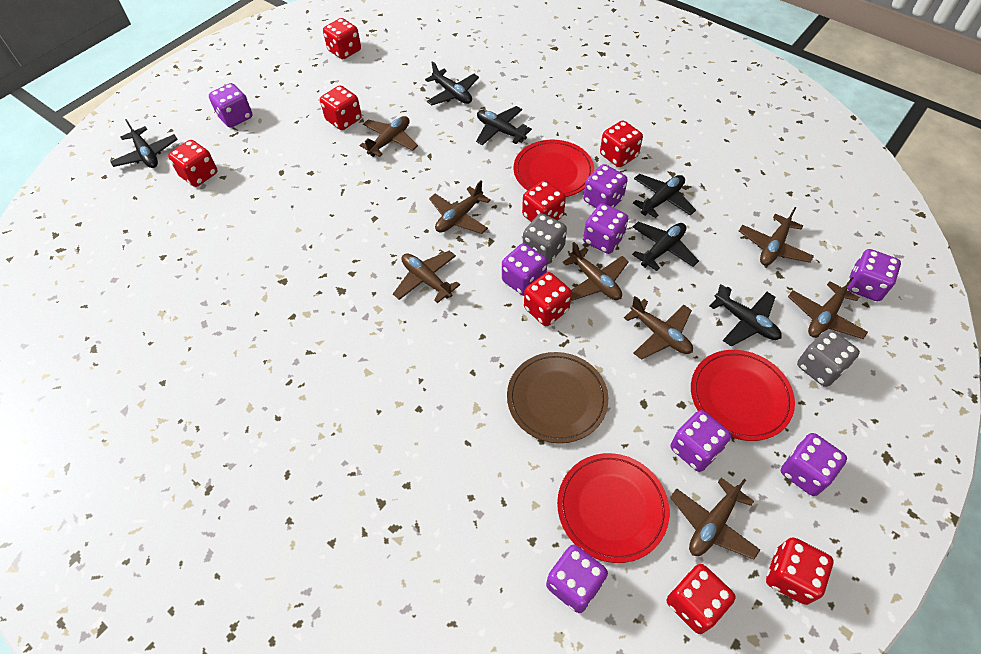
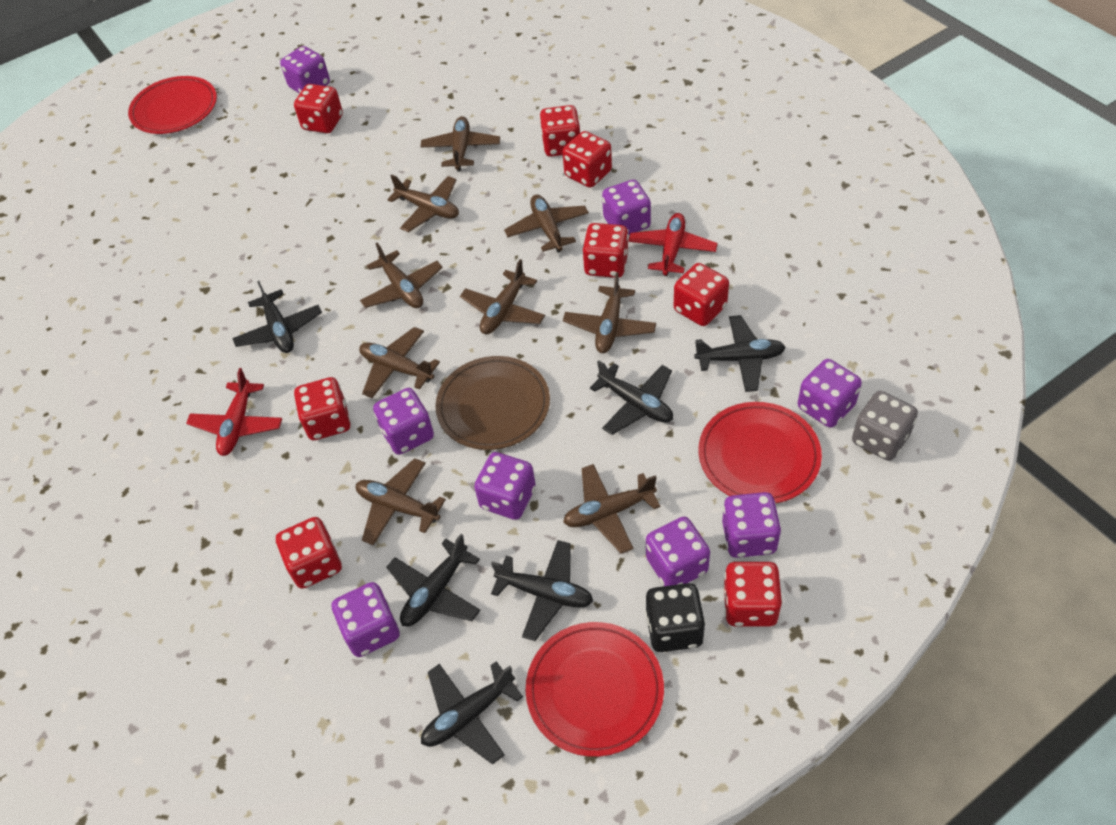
black dice: 0 -> 1
brown plane: 8 -> 9
grey dice: 2 -> 1
red plane: 0 -> 2

